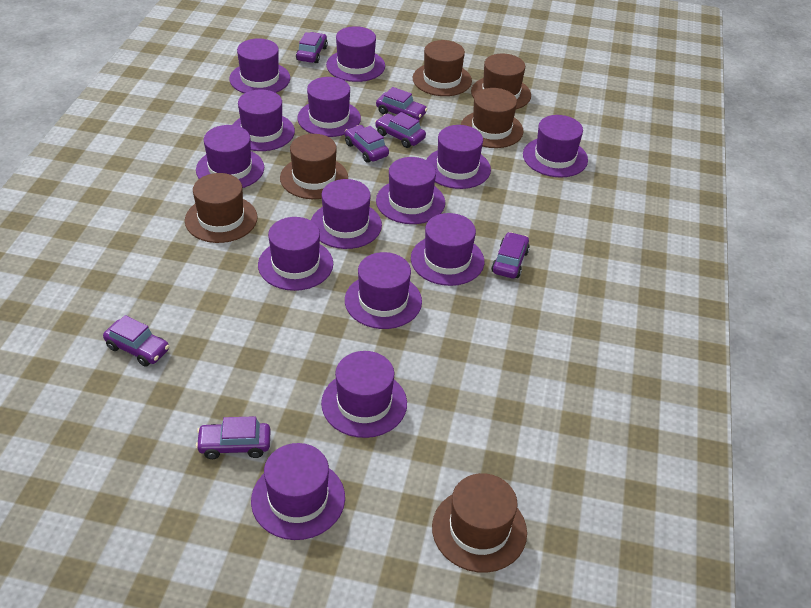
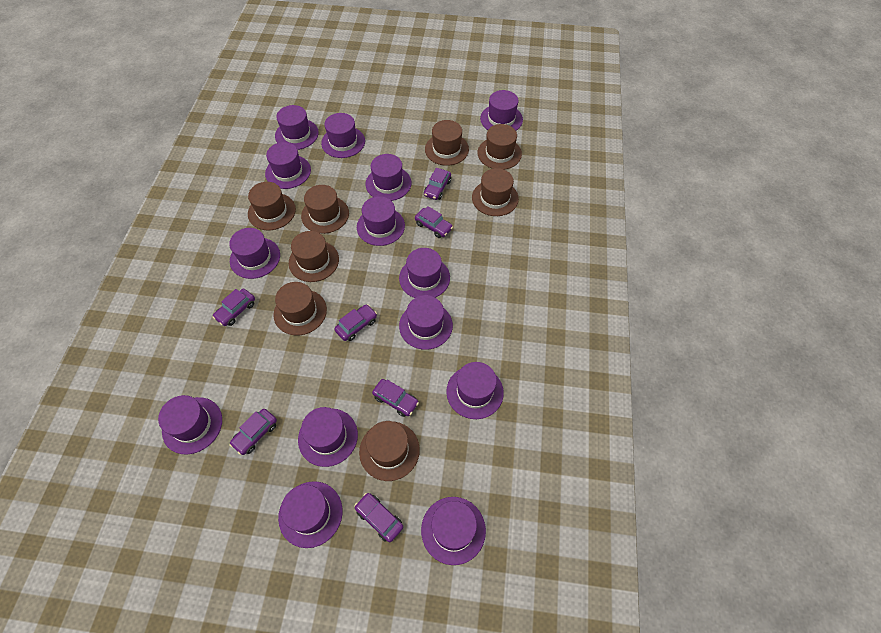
brown hat: 6 -> 8

